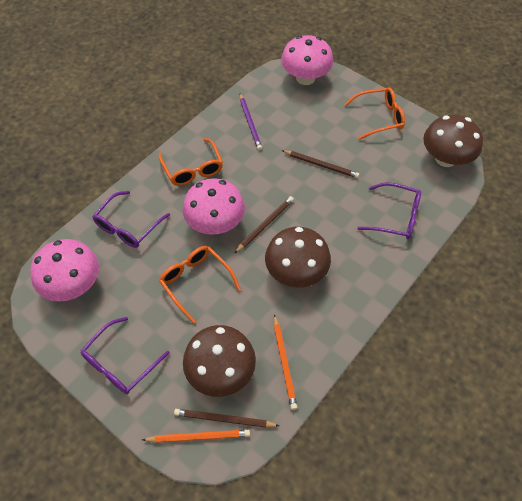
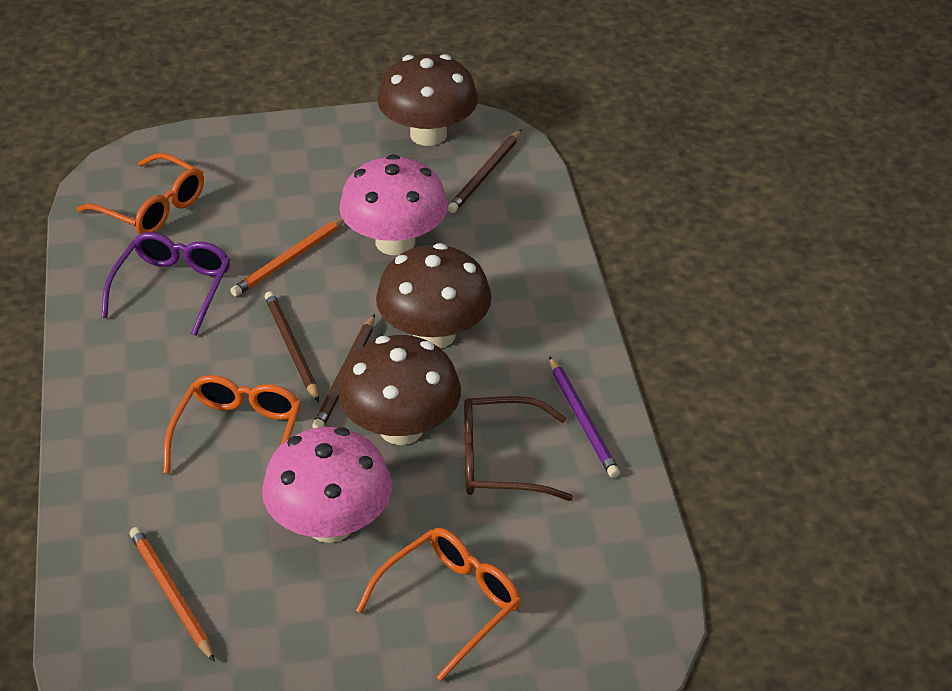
brown glasses: 0 -> 1
pink mushroom: 3 -> 2
purple glasses: 3 -> 1

